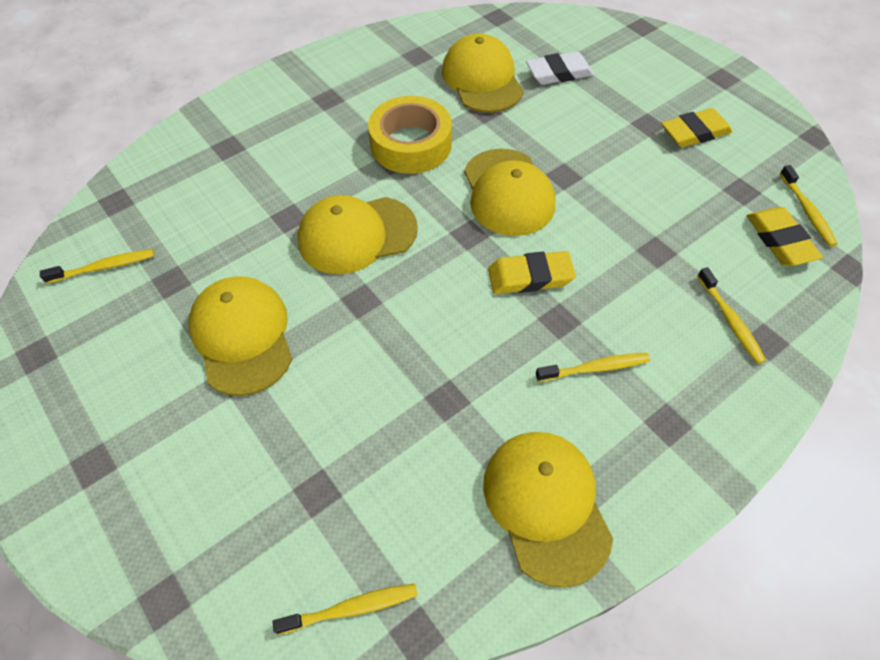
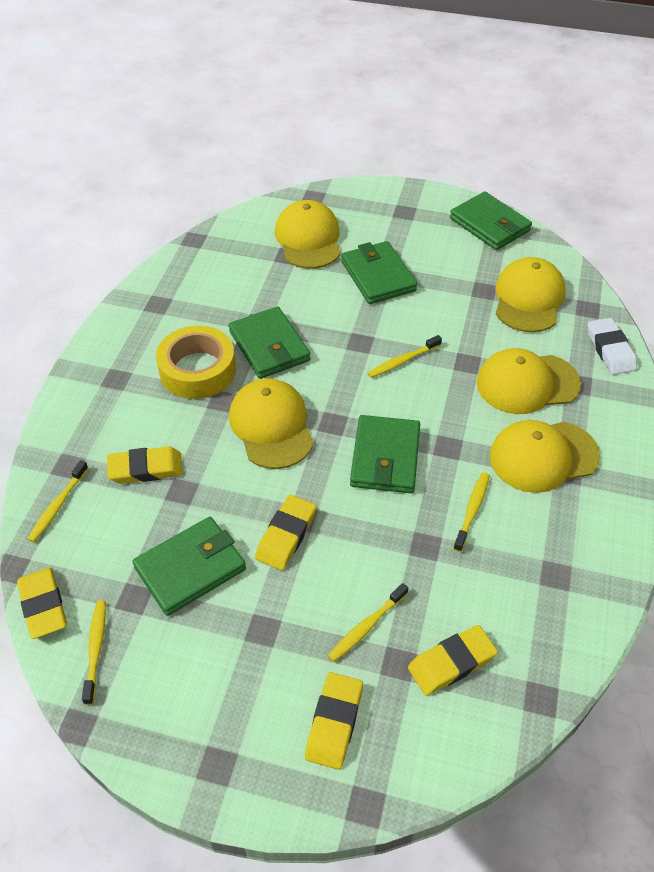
green wallet: 0 -> 5
yellow eraser: 3 -> 5

